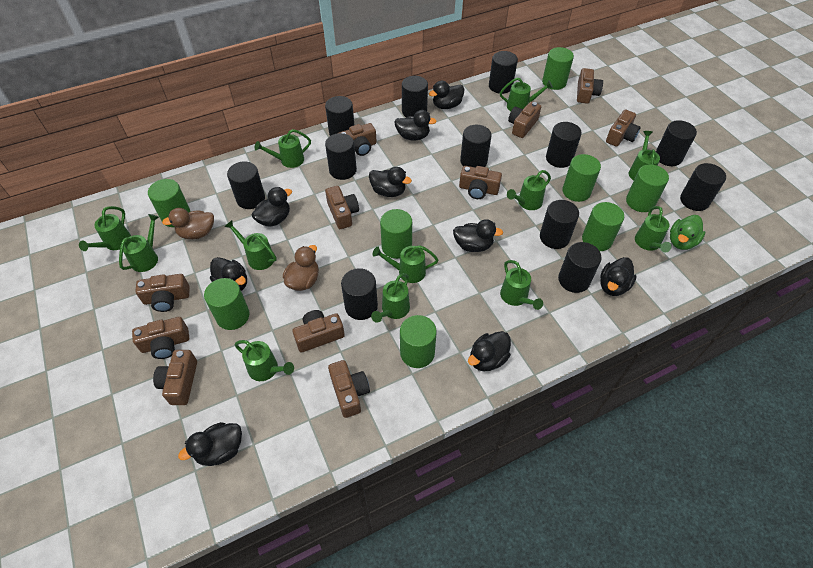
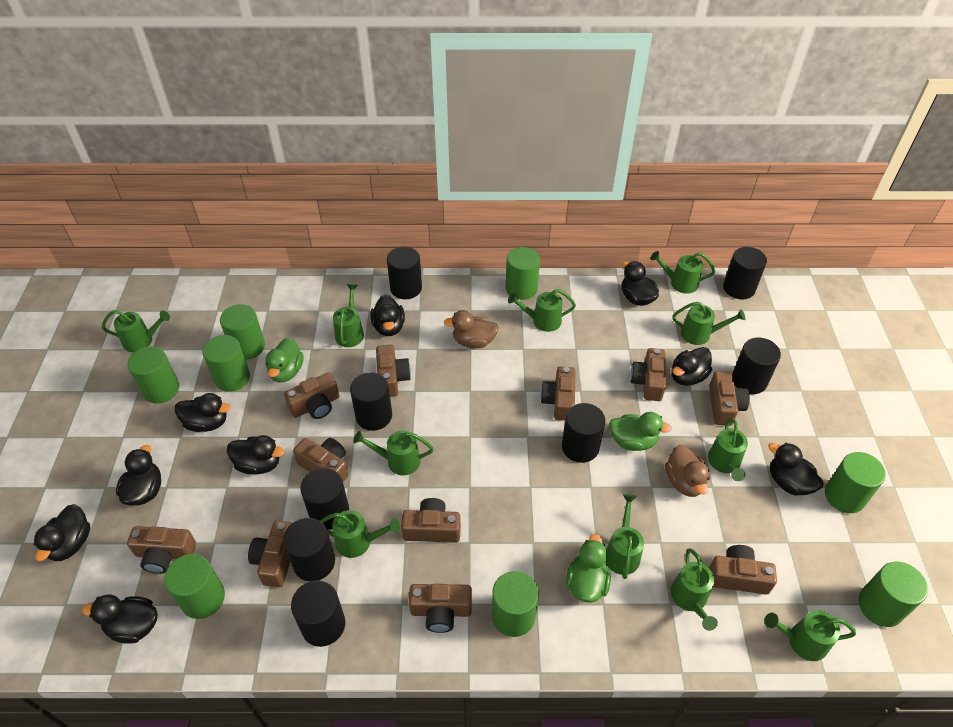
black cylinder: 12 -> 8
green duck: 1 -> 3
green watering can: 12 -> 11

